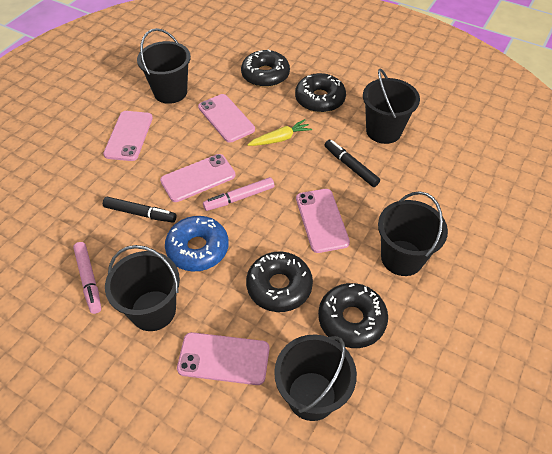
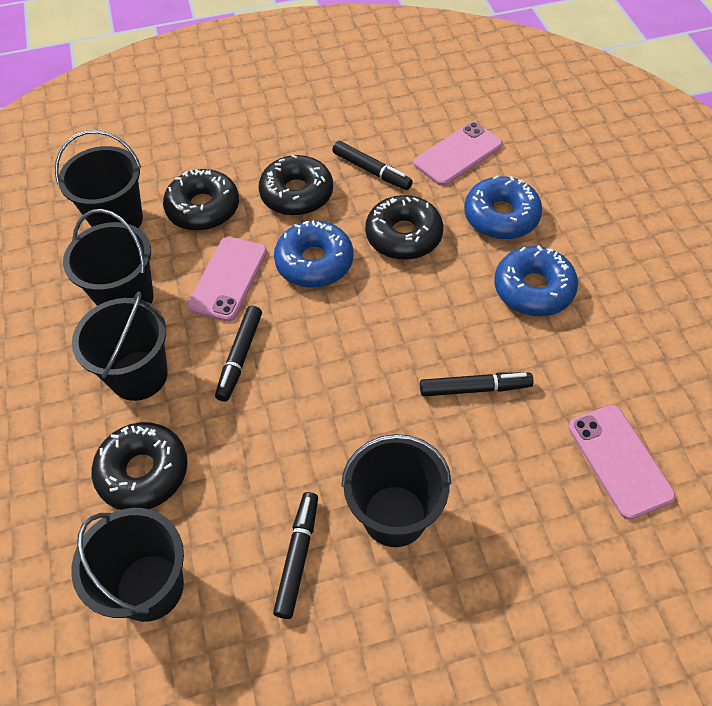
black marker: 2 -> 4
blue donut: 1 -> 3
pink marker: 2 -> 0
pink phone: 5 -> 3
yellow carrot: 1 -> 0

